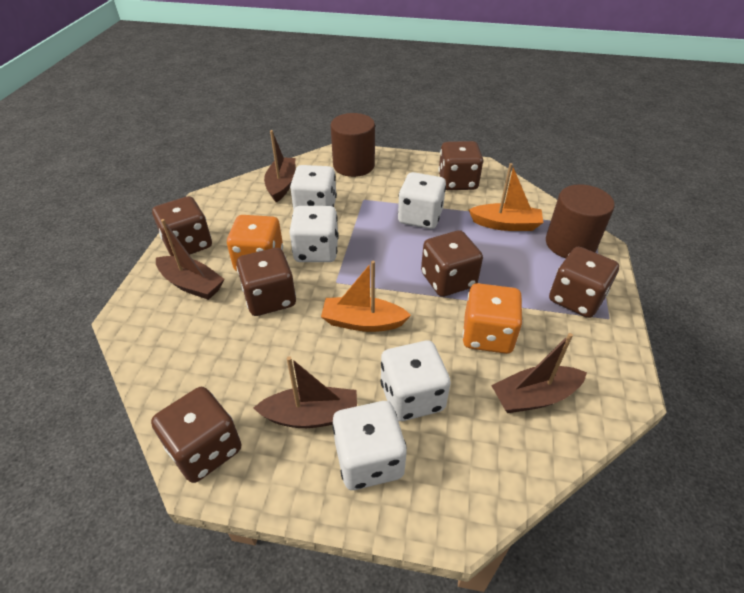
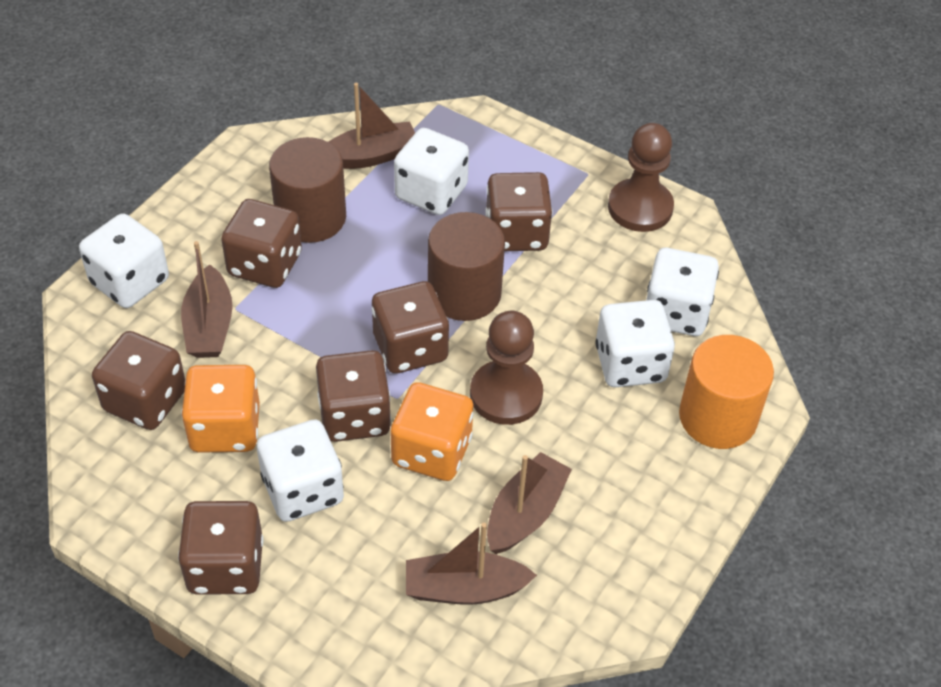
brown pawn: 0 -> 2
orange boat: 2 -> 0
orange cylinder: 0 -> 1

